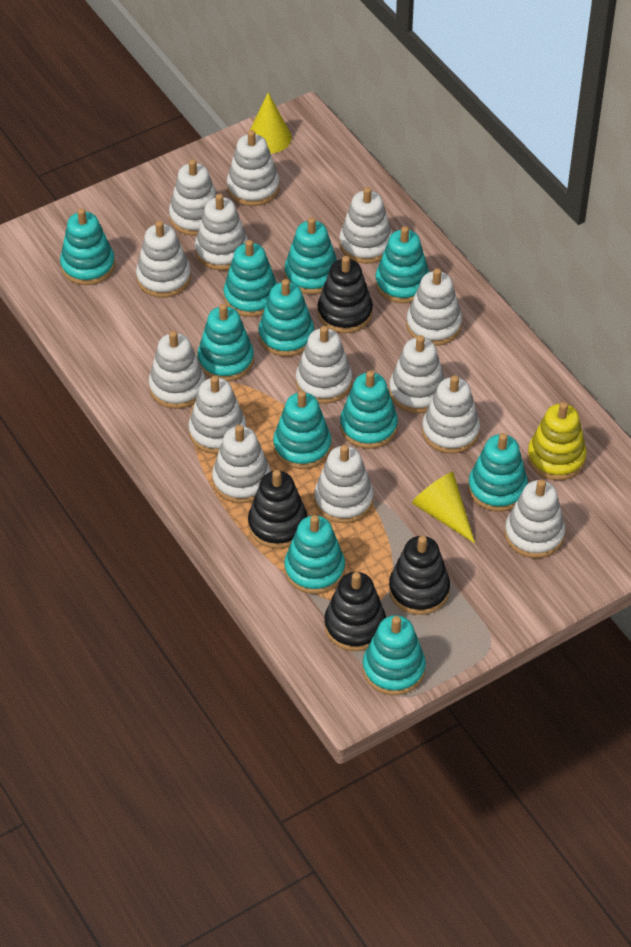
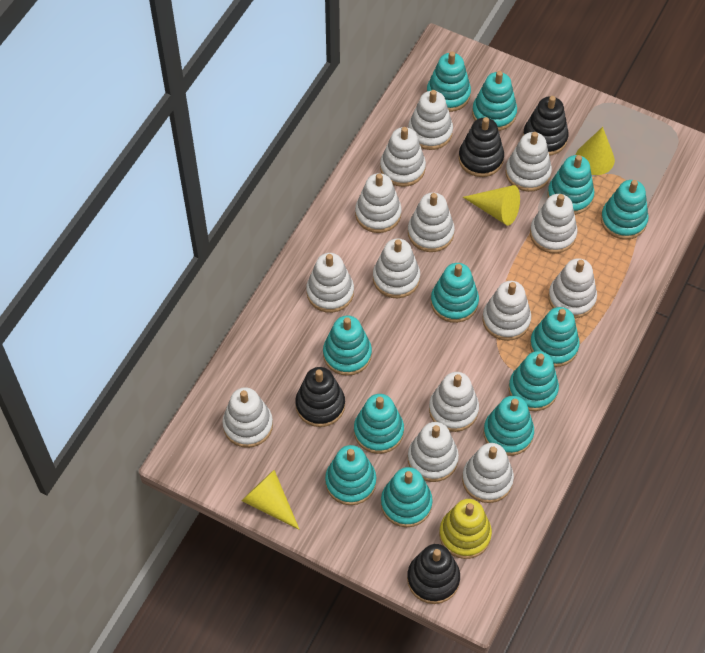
turquoise stacking toy: 11 -> 12
yellow cone: 2 -> 3

